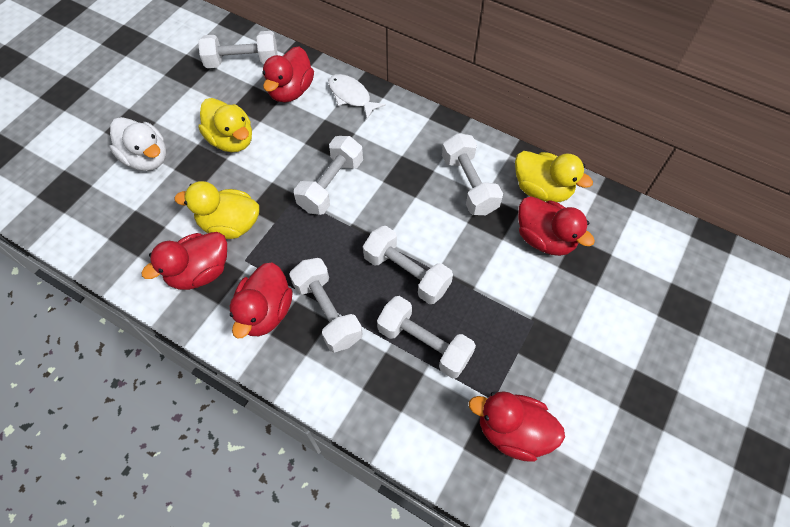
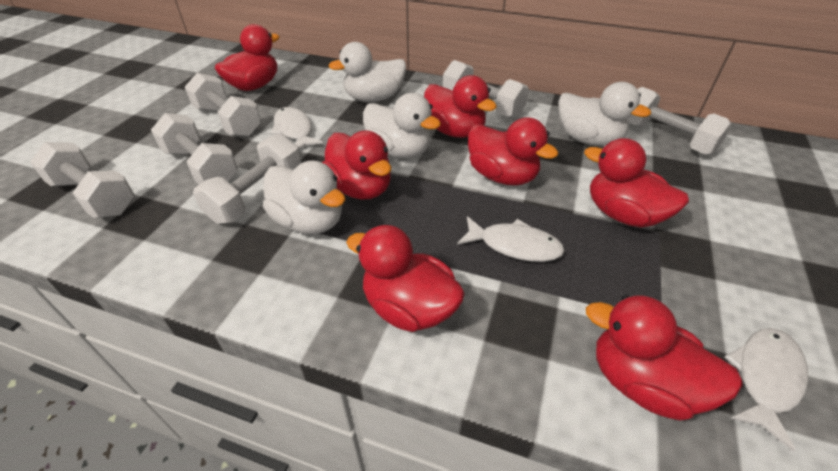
red duck: 5 -> 7
white duck: 1 -> 4
white fish: 1 -> 3
yellow duck: 3 -> 0

